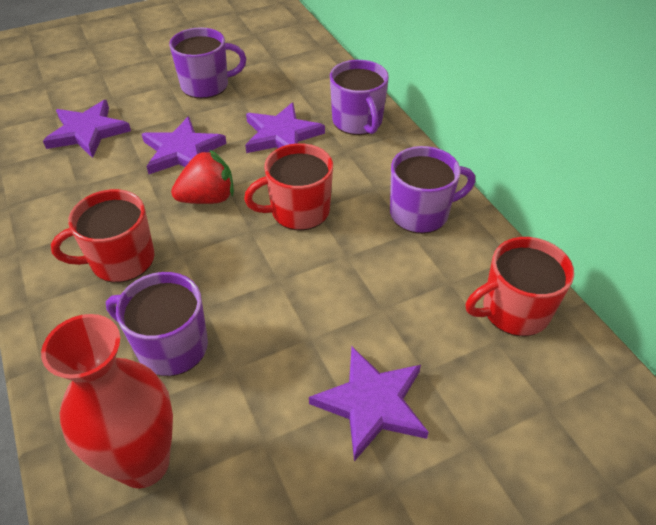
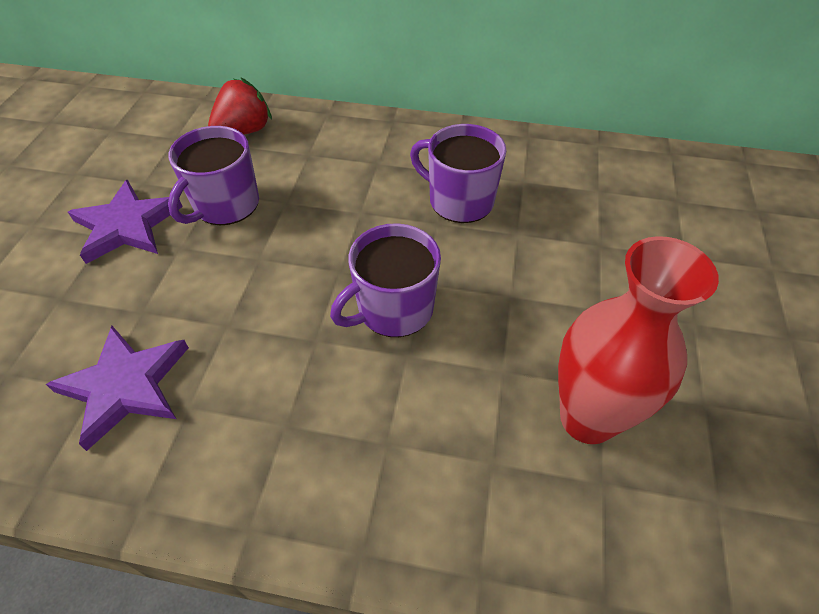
purple mug: 4 -> 3
purple star: 4 -> 2
red mug: 3 -> 0

